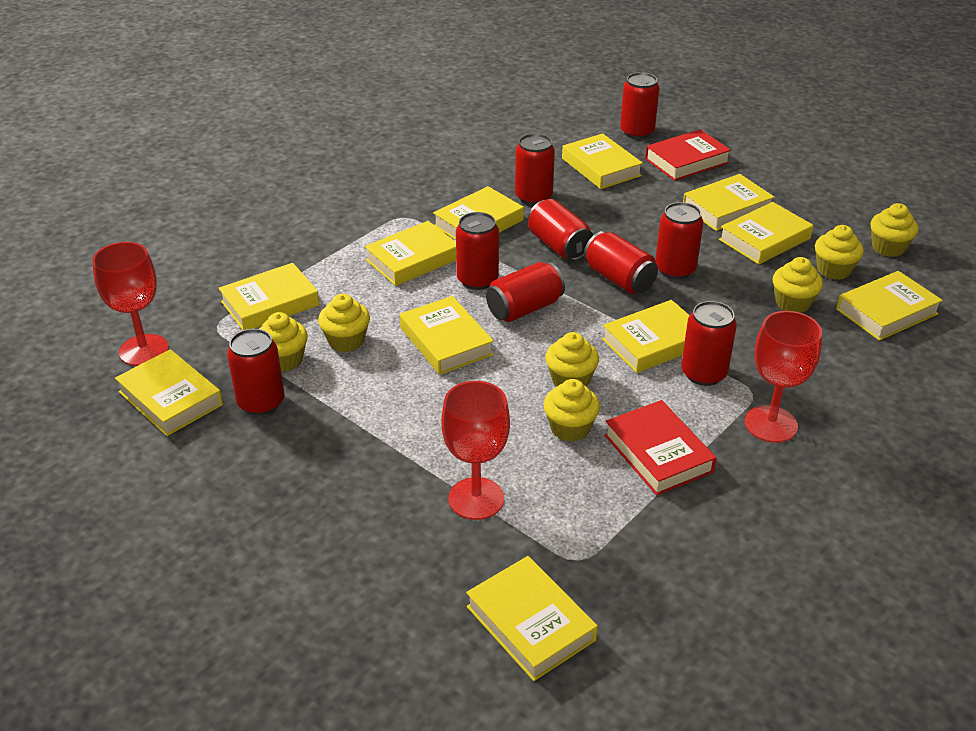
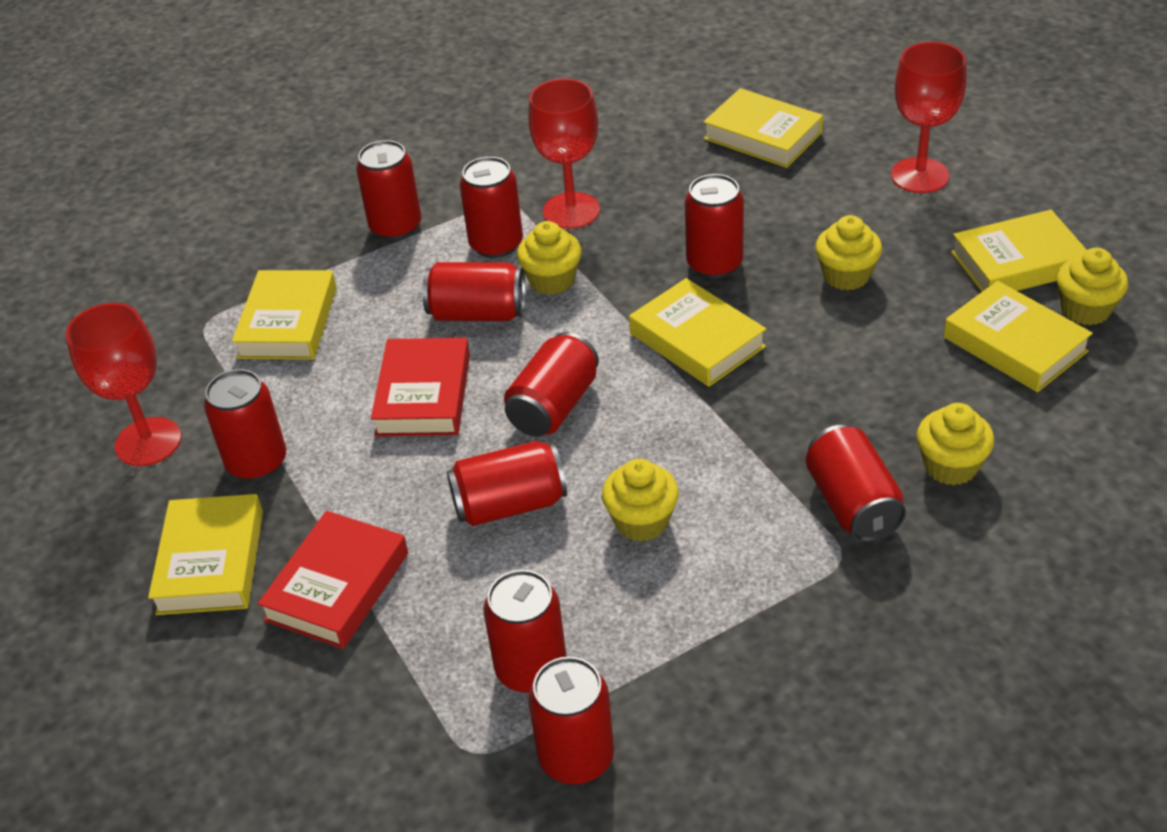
red can: 9 -> 10
yellow book: 11 -> 6
yellow cupcake: 7 -> 5

